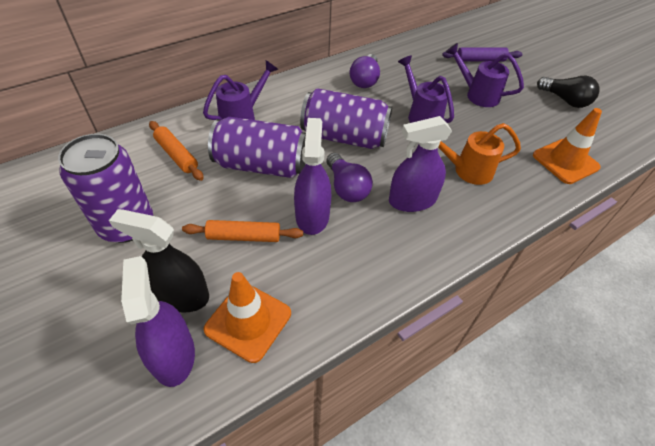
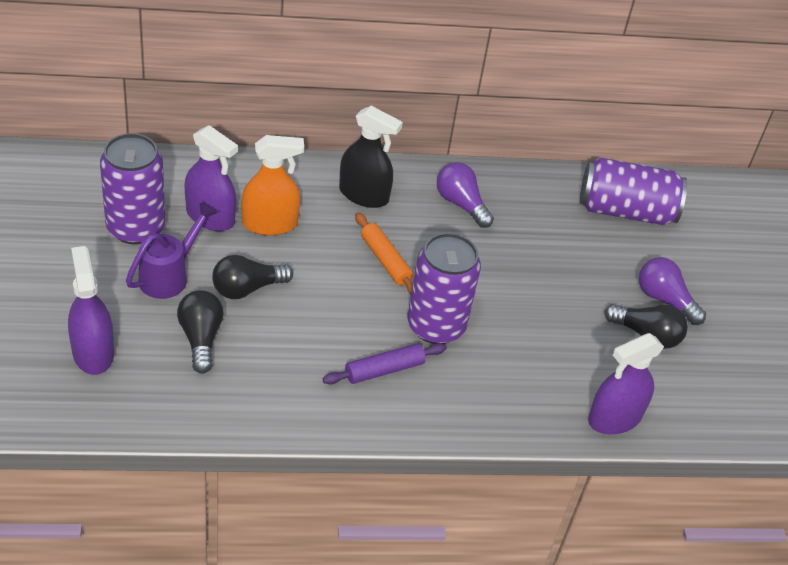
black light bulb: 1 -> 3
orange rolling pin: 2 -> 1
orange spray bottle: 0 -> 1
orange traffic cone: 2 -> 0
orange watering can: 1 -> 0
purple watering can: 3 -> 1

